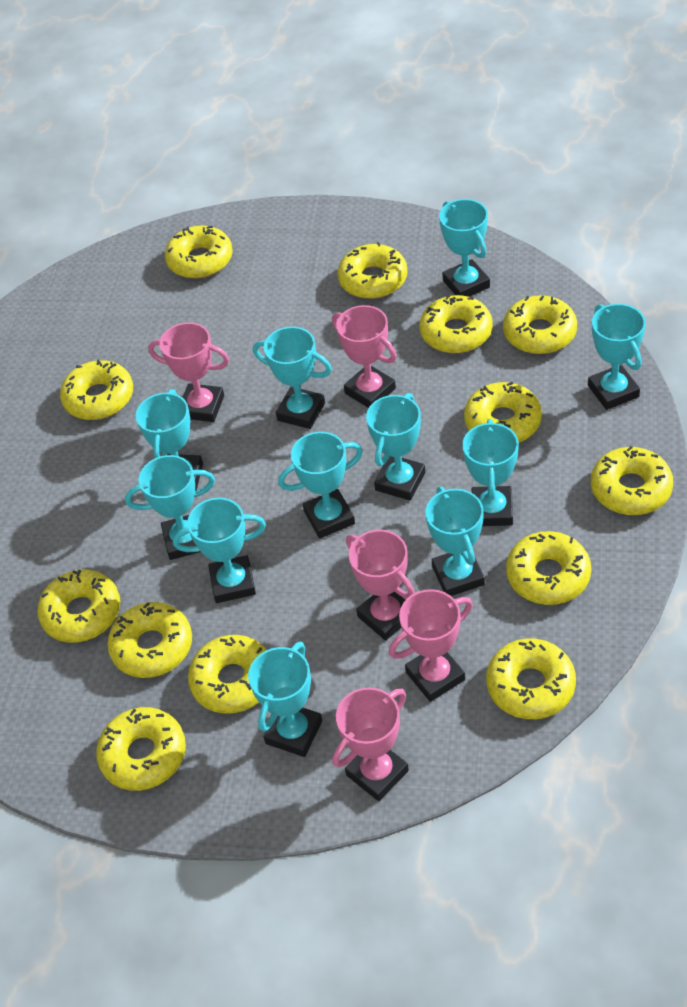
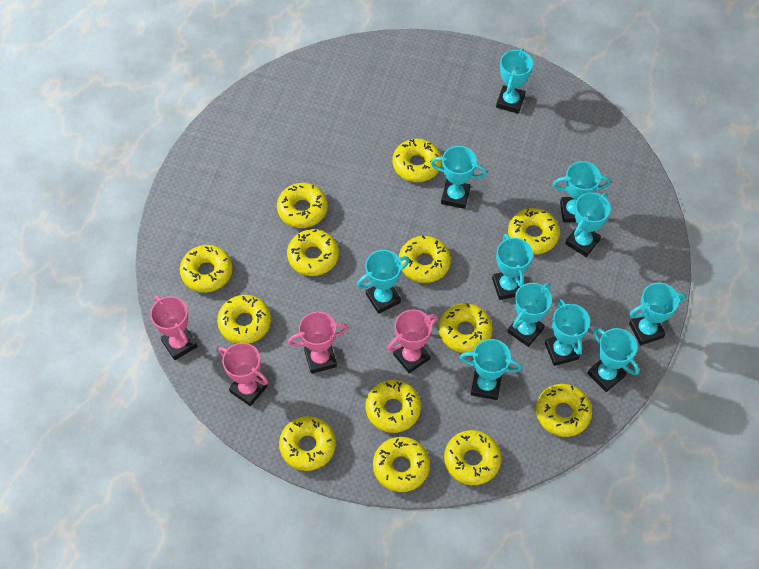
pink trophy: 5 -> 4

